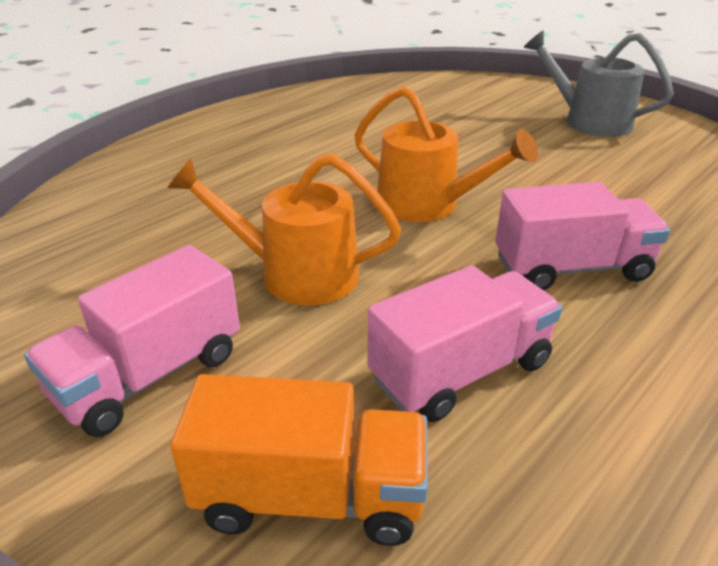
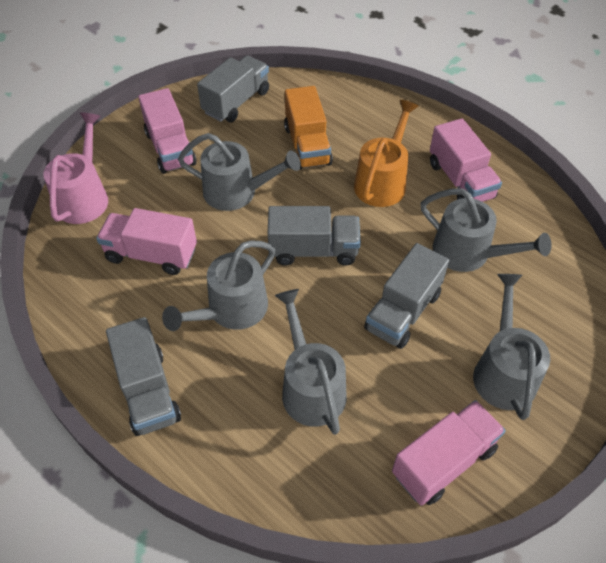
grey truck: 0 -> 4
grey watering can: 1 -> 5
orange watering can: 2 -> 1
pink truck: 3 -> 4
pink watering can: 0 -> 1

